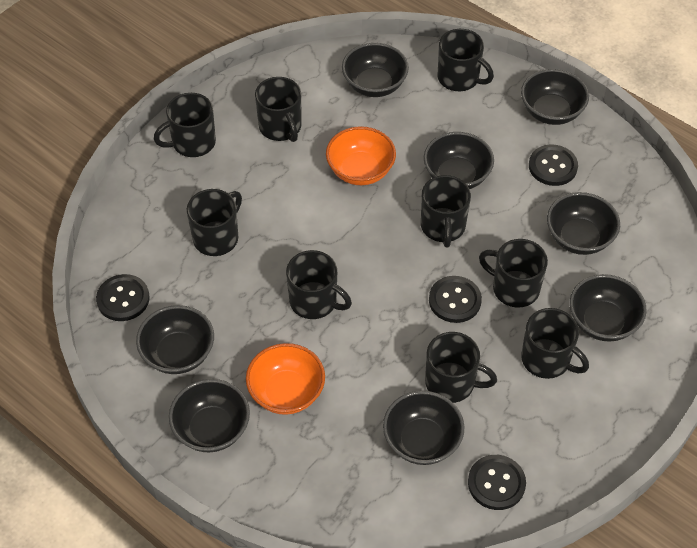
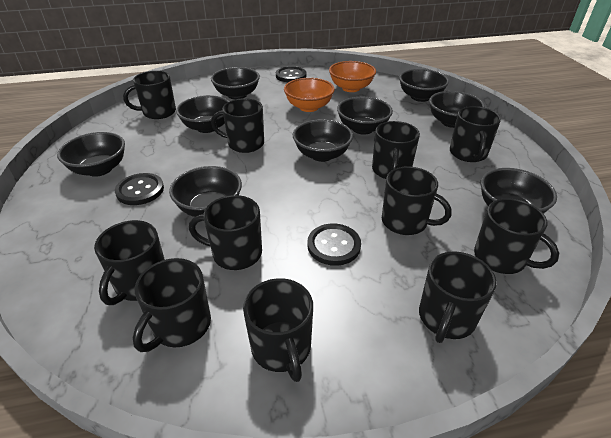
black bowl: 8 -> 9
black button: 4 -> 3
black mug: 9 -> 11

